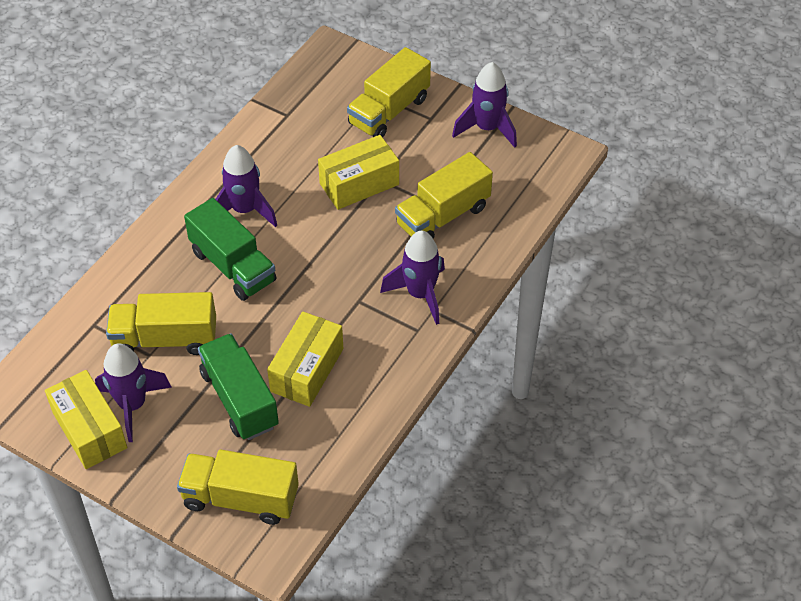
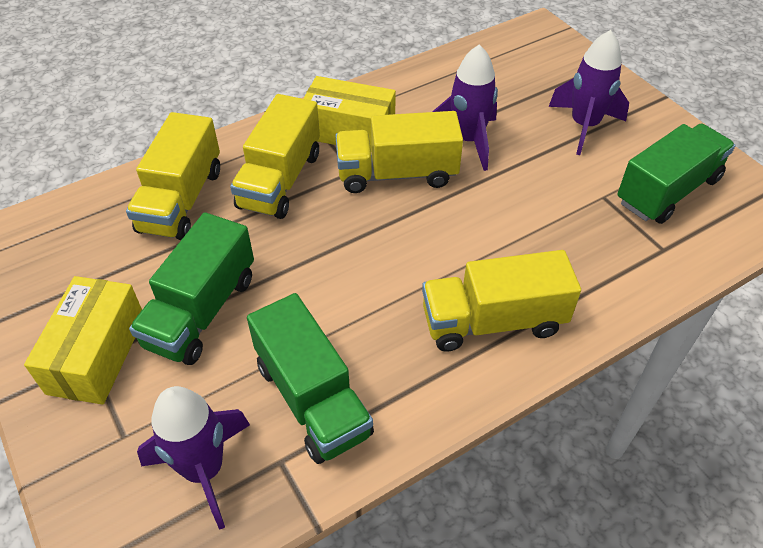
green truck: 2 -> 3
purple rocket: 4 -> 3
yellow box: 3 -> 2

